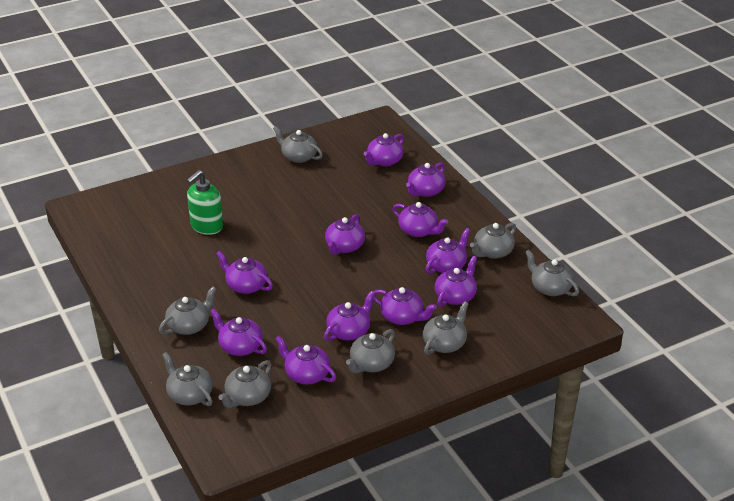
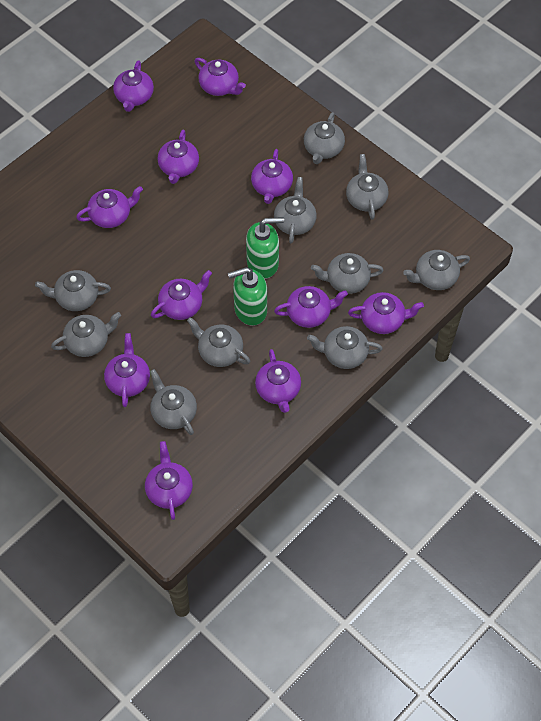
green soap dispenser: 1 -> 2
grey teapot: 8 -> 10

